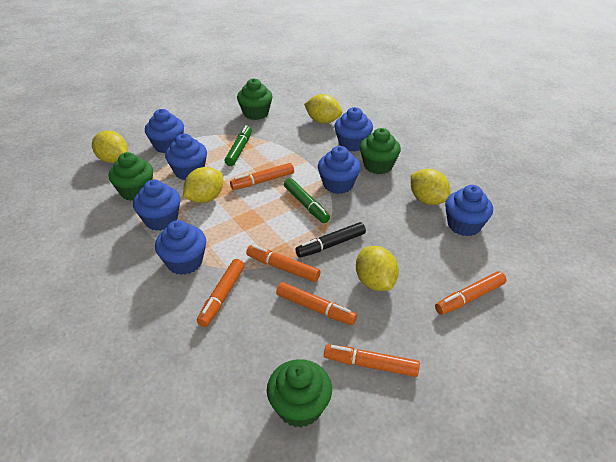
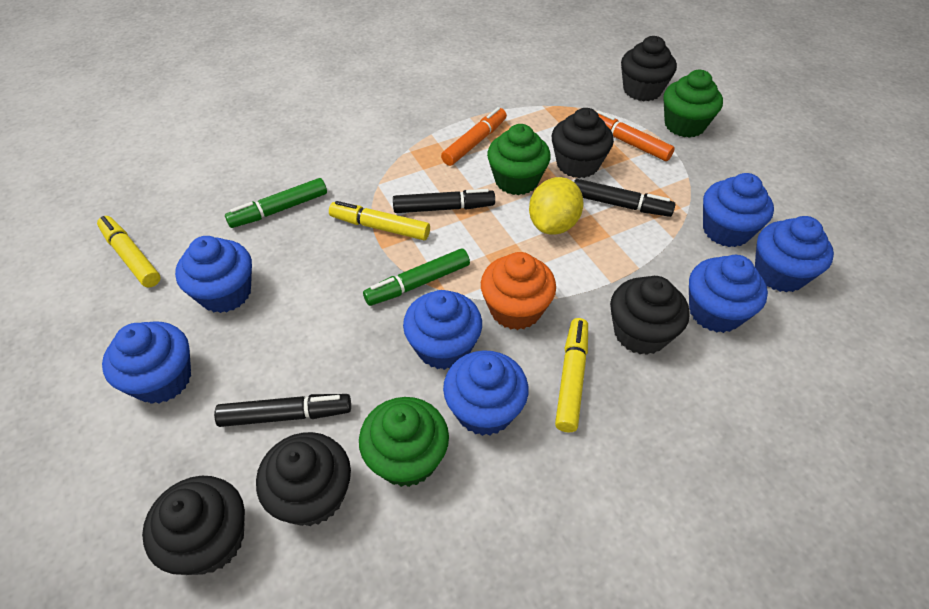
black cupcake: 0 -> 5
black marker: 1 -> 3
green cupcake: 4 -> 3
orange cupcake: 0 -> 1
orange marker: 6 -> 2
yellow lemon: 5 -> 1
yellow marker: 0 -> 3

